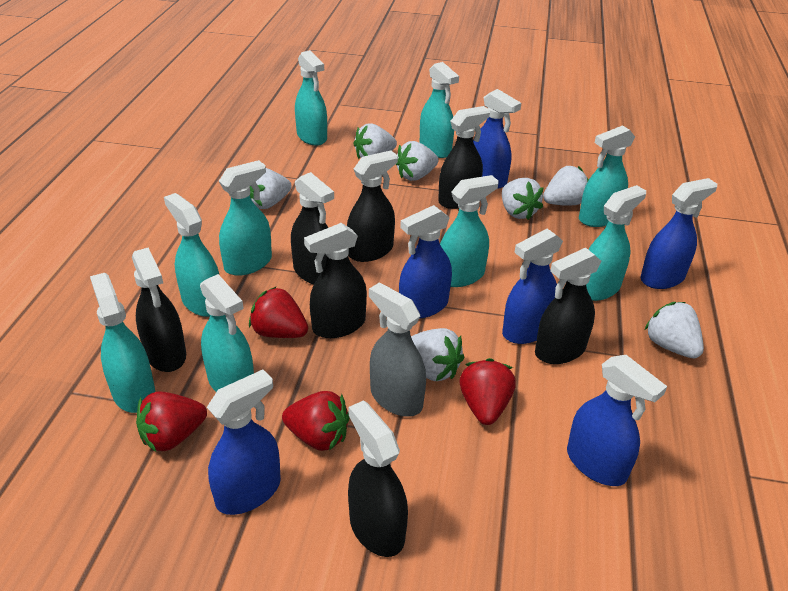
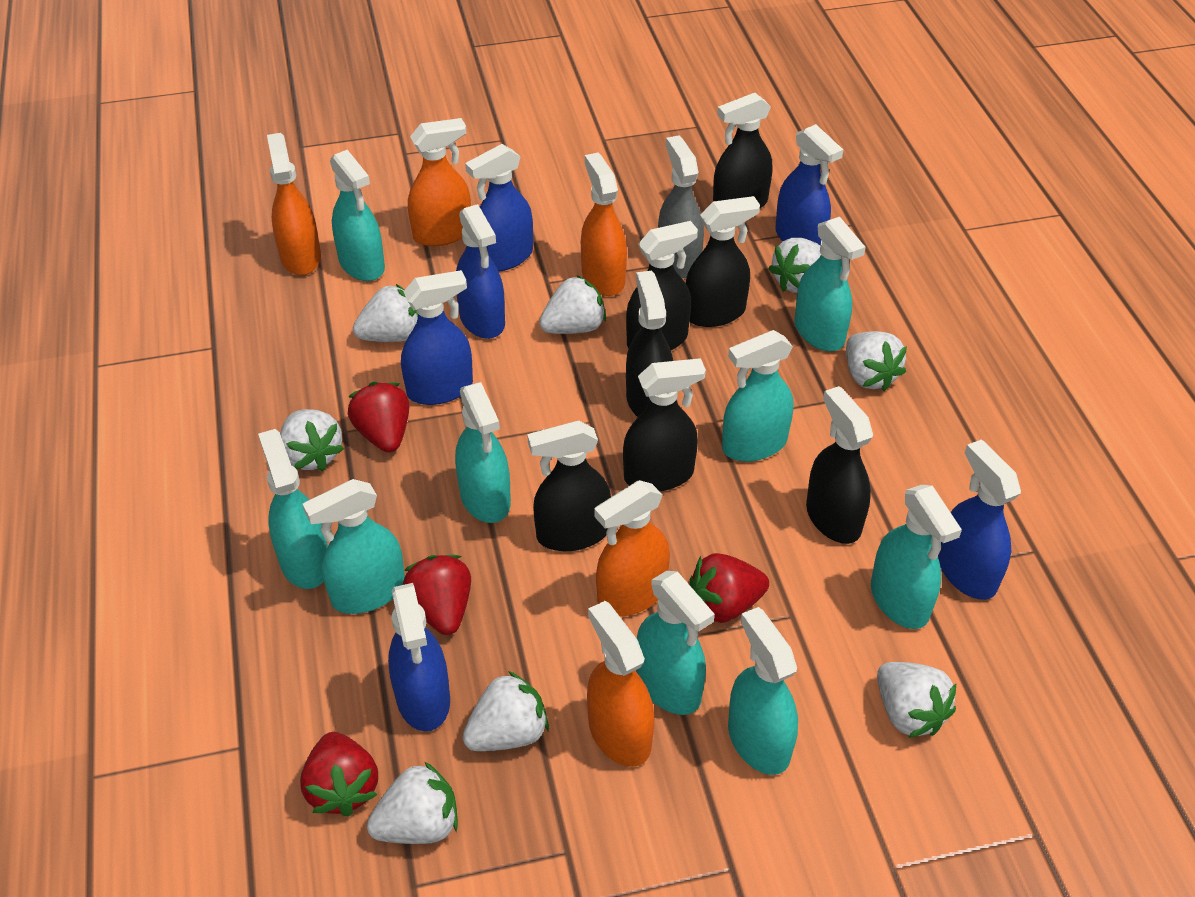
orange spray bottle: 0 -> 5
white strawberry: 7 -> 8

